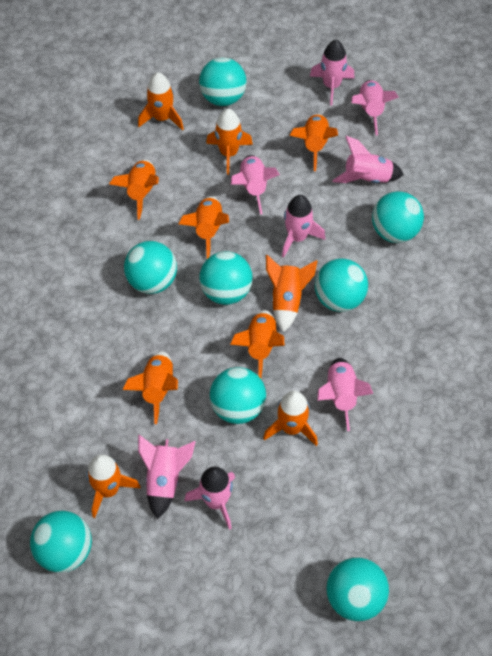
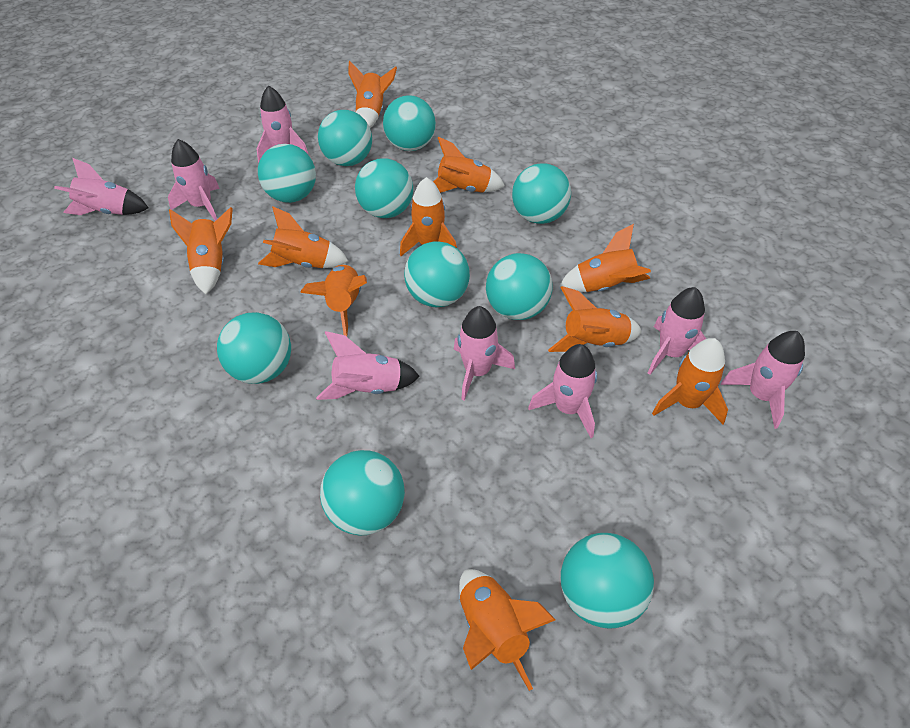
turquoise ball: 8 -> 10

